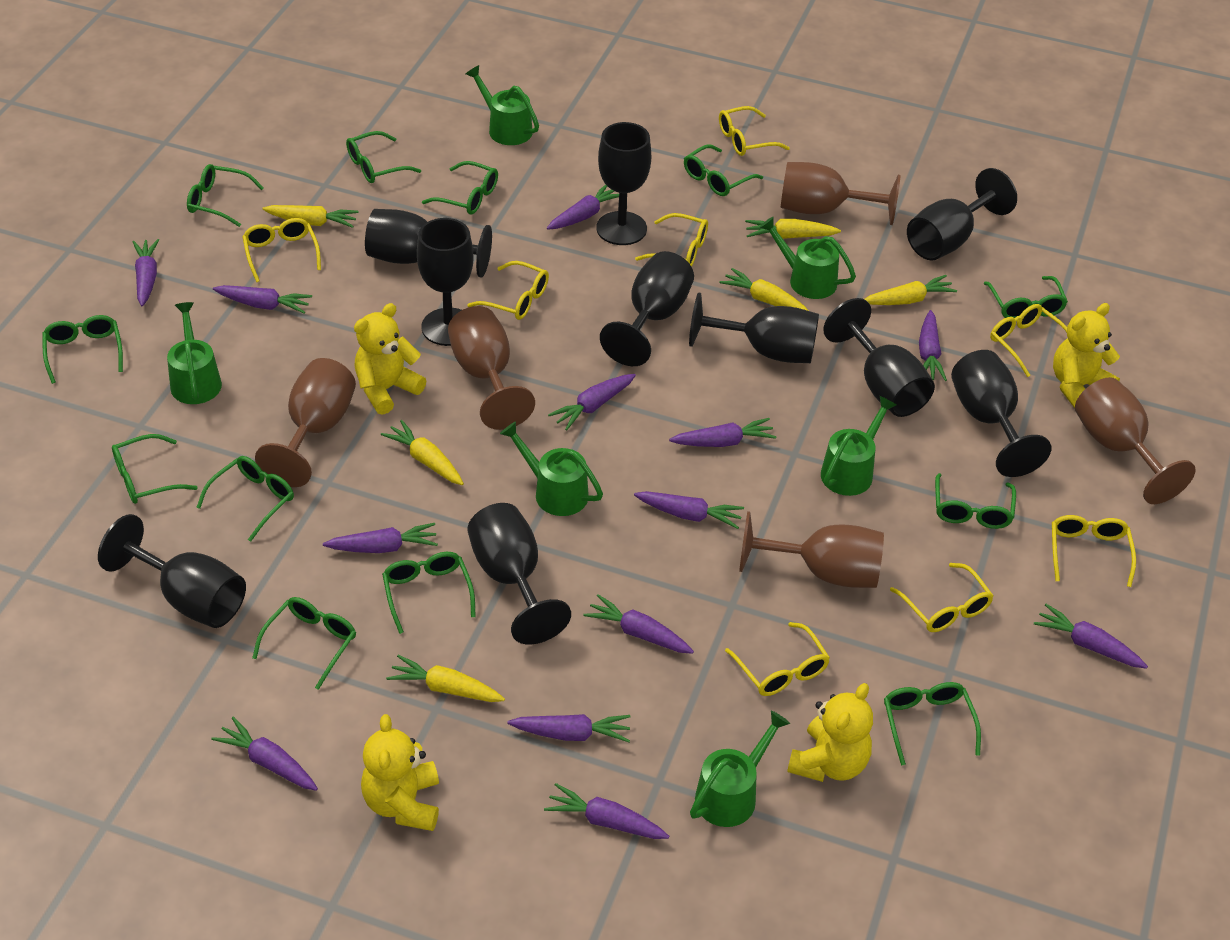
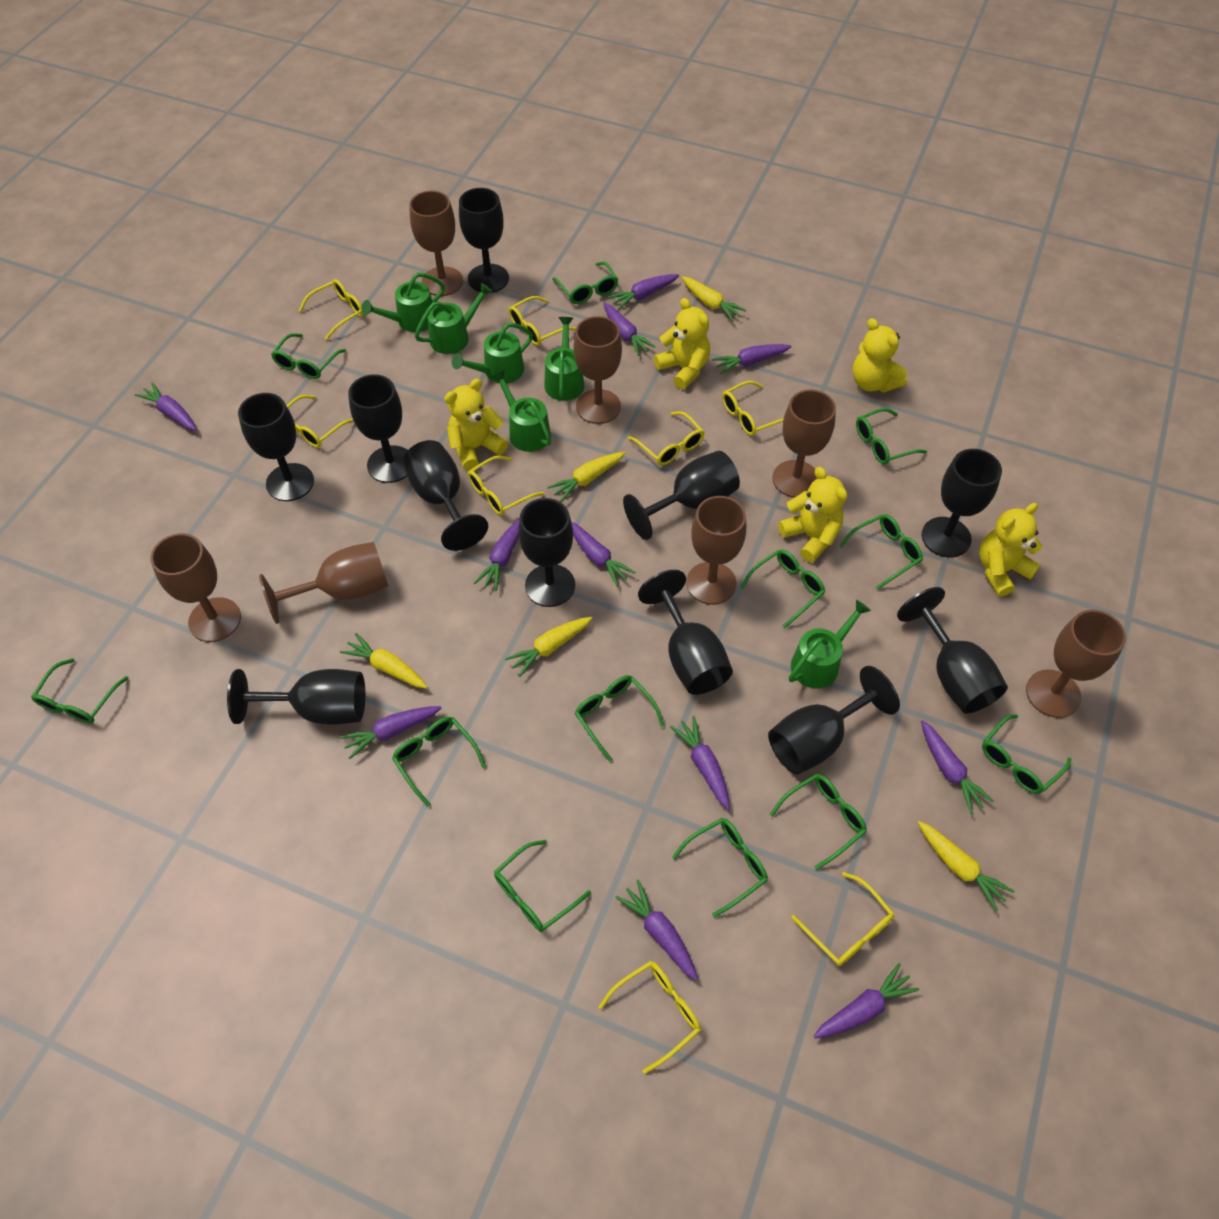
black goblet: 10 -> 11
brown goblet: 5 -> 7
purple carrot: 13 -> 11
yellow carrot: 6 -> 5
yellow teddy bear: 4 -> 5

